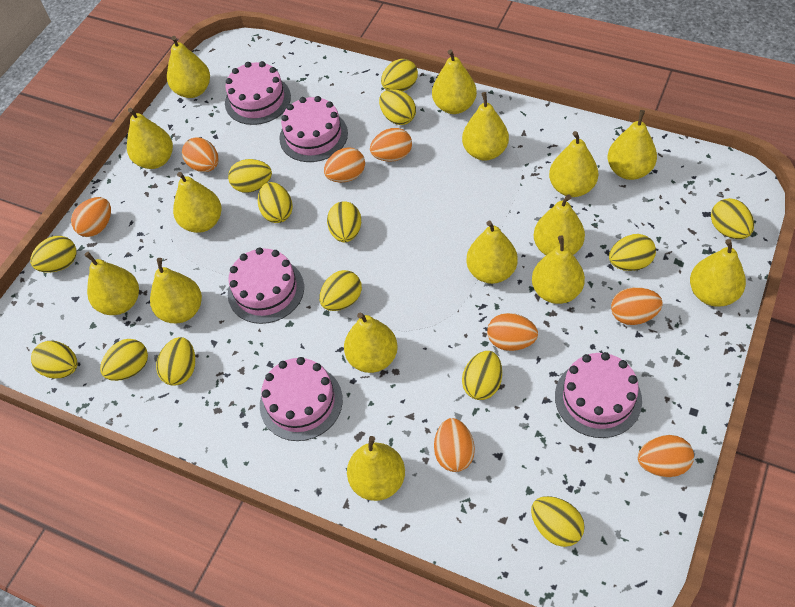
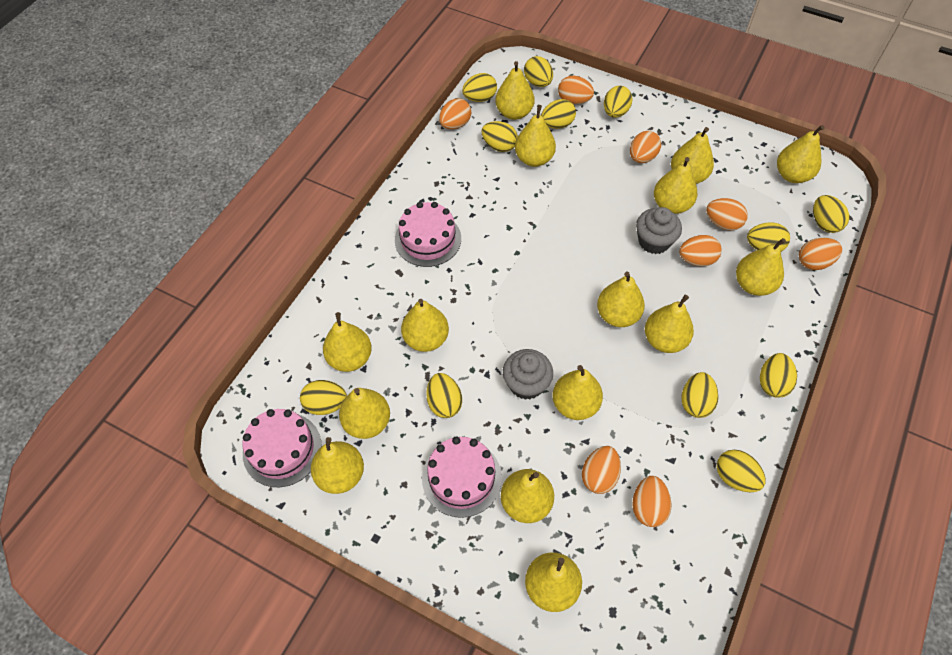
grey cupcake: 0 -> 2
pink cake: 5 -> 3
yellow egg: 14 -> 12

